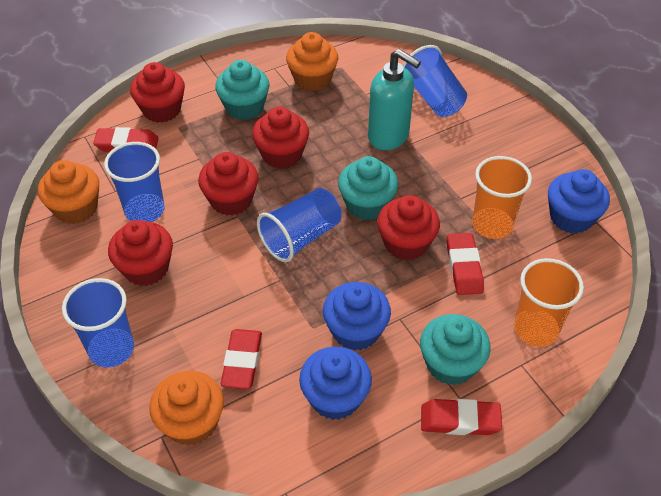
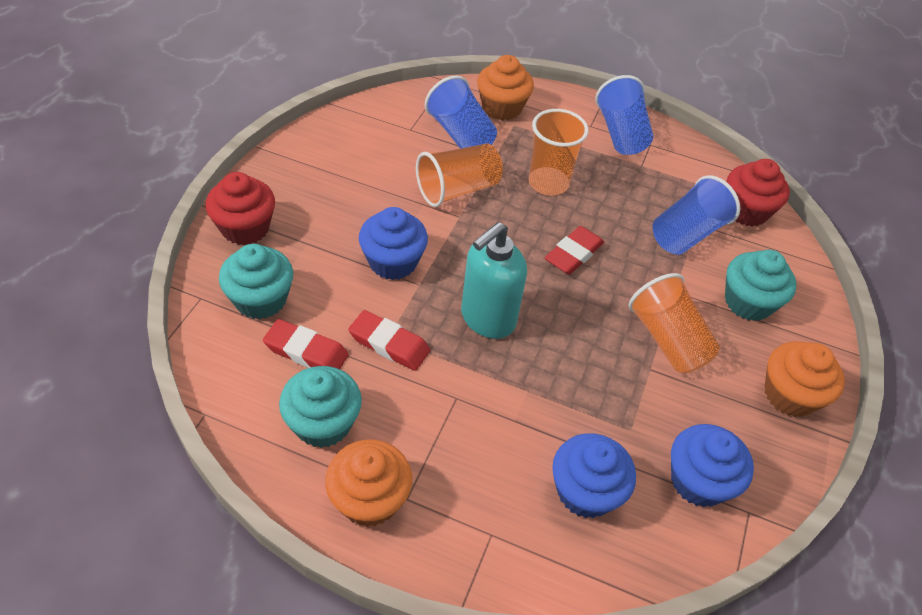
blue cup: 4 -> 3
orange cup: 2 -> 3
red cupcake: 5 -> 2
red eraser: 4 -> 3

